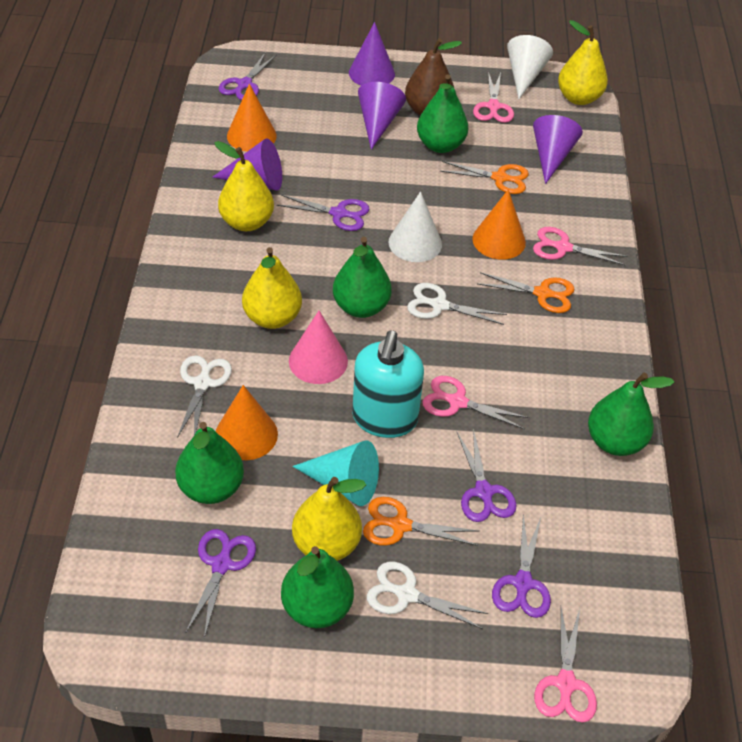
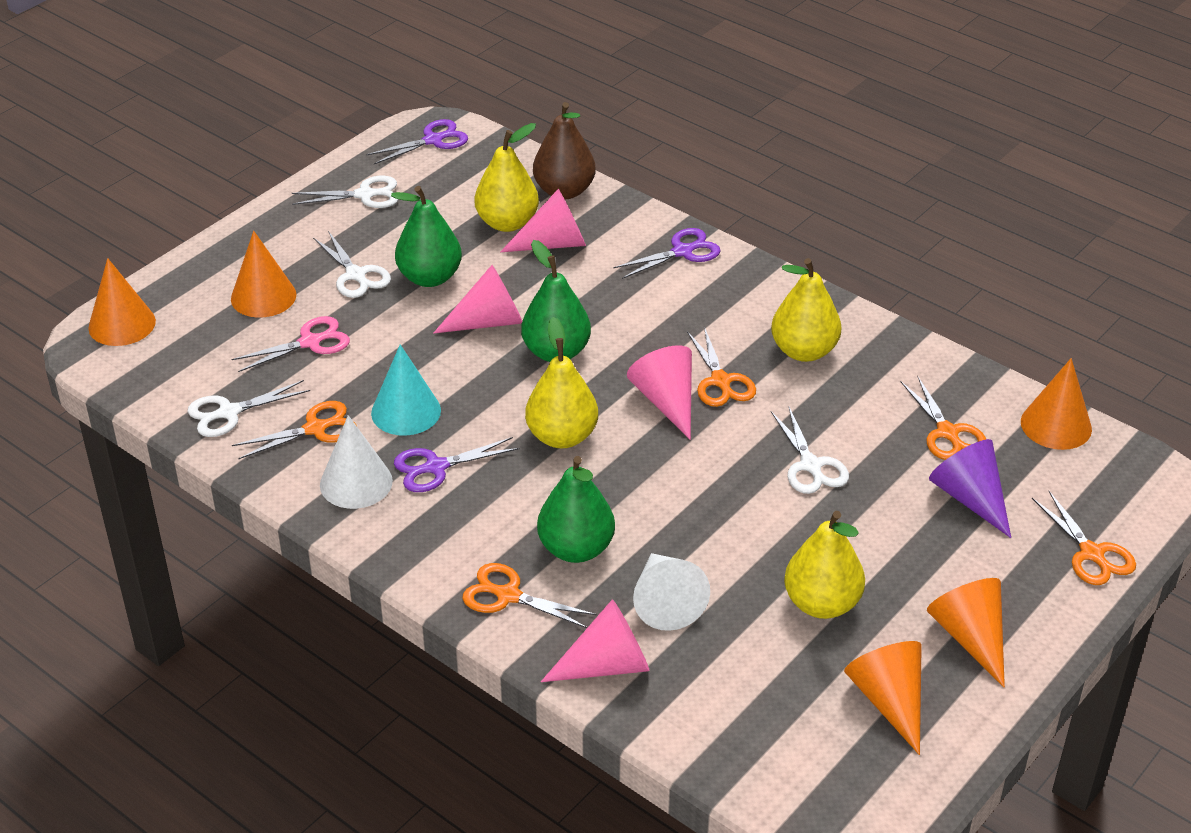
green pear: 5 -> 3
orange cone: 3 -> 5
orange scissors: 3 -> 5
pink cone: 1 -> 4
pink scissors: 4 -> 1
purple cone: 4 -> 1
purple scissors: 5 -> 3
turquoise soap dispenser: 1 -> 0
white scissors: 3 -> 4

